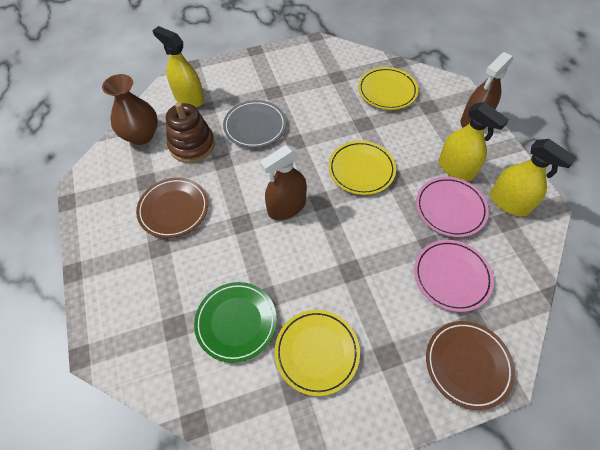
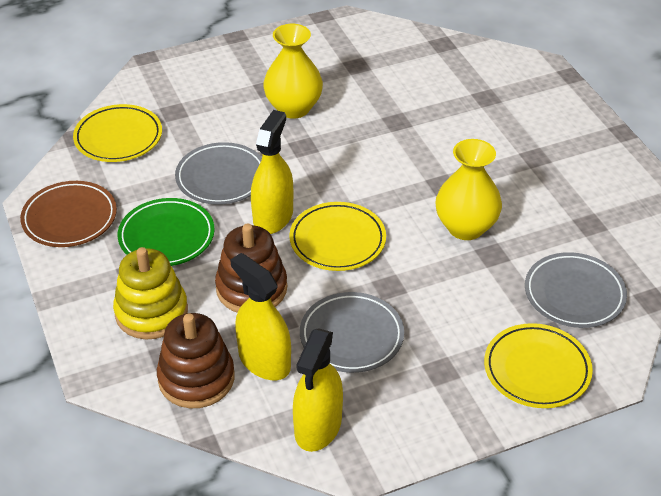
brown plate: 2 -> 1
brown spray bottle: 2 -> 0
brown stacking toy: 1 -> 2
brown vase: 1 -> 0
grey plate: 1 -> 3
pink plate: 2 -> 0
yellow stacking toy: 0 -> 1
yellow vase: 0 -> 2

